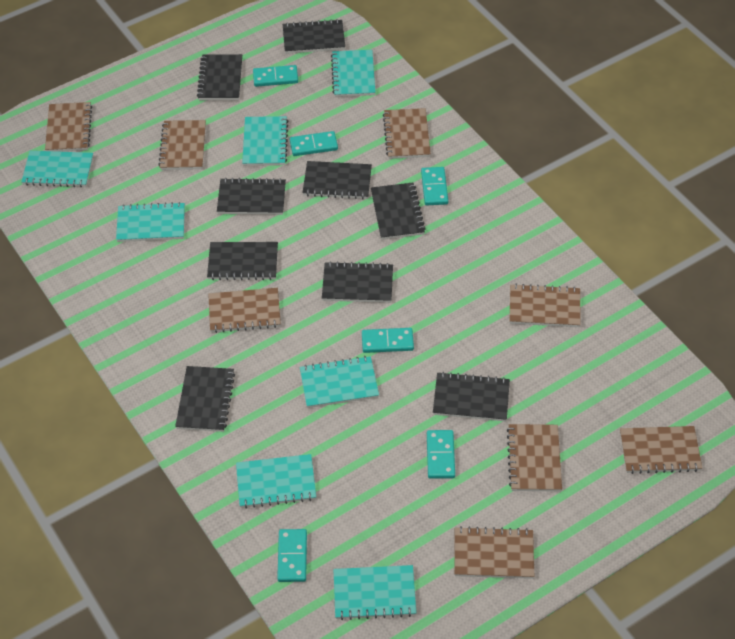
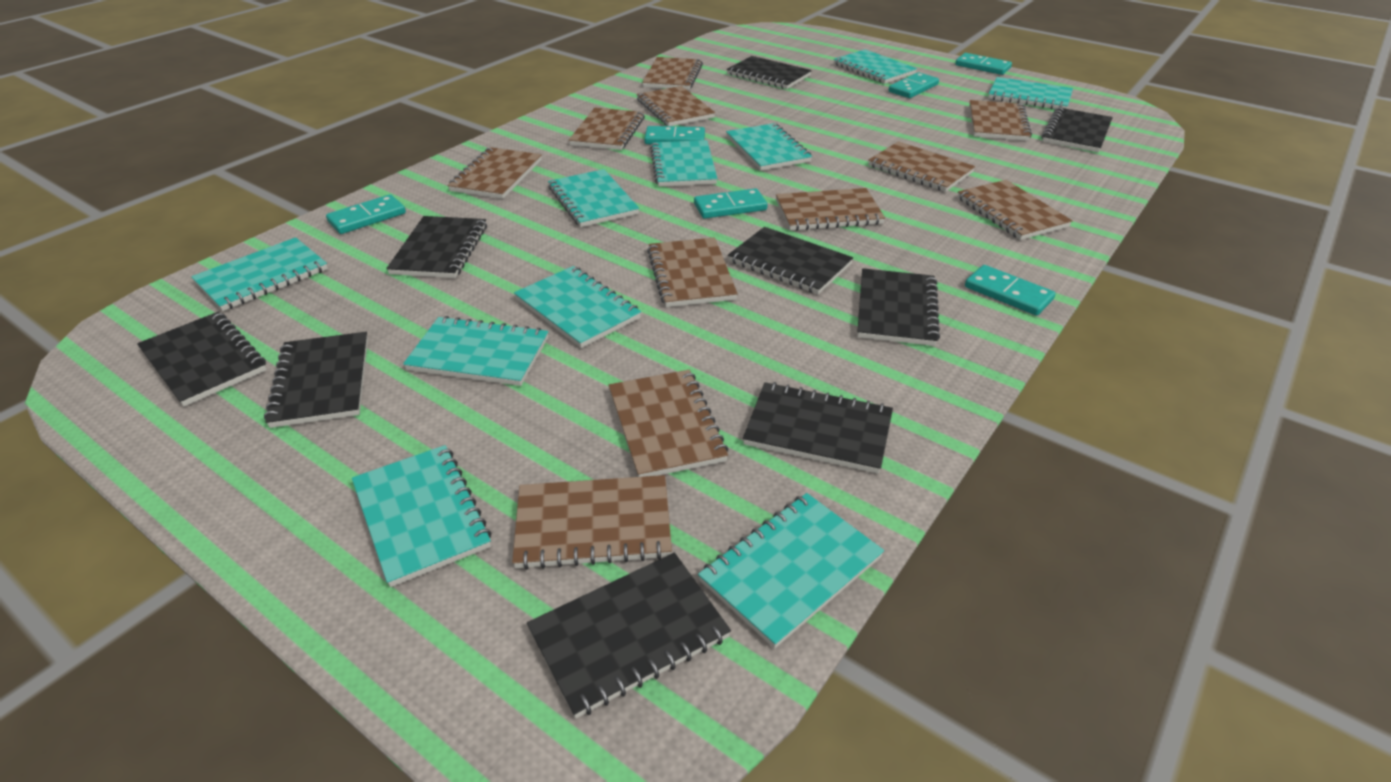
brown notebook: 8 -> 11
turquoise notebook: 7 -> 10

